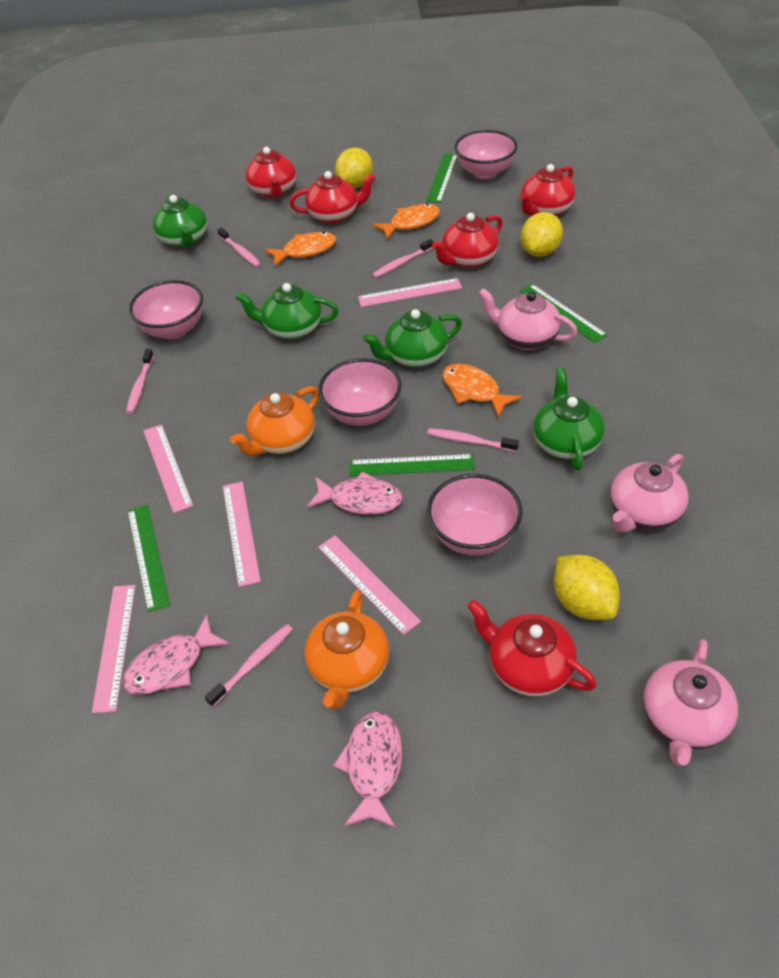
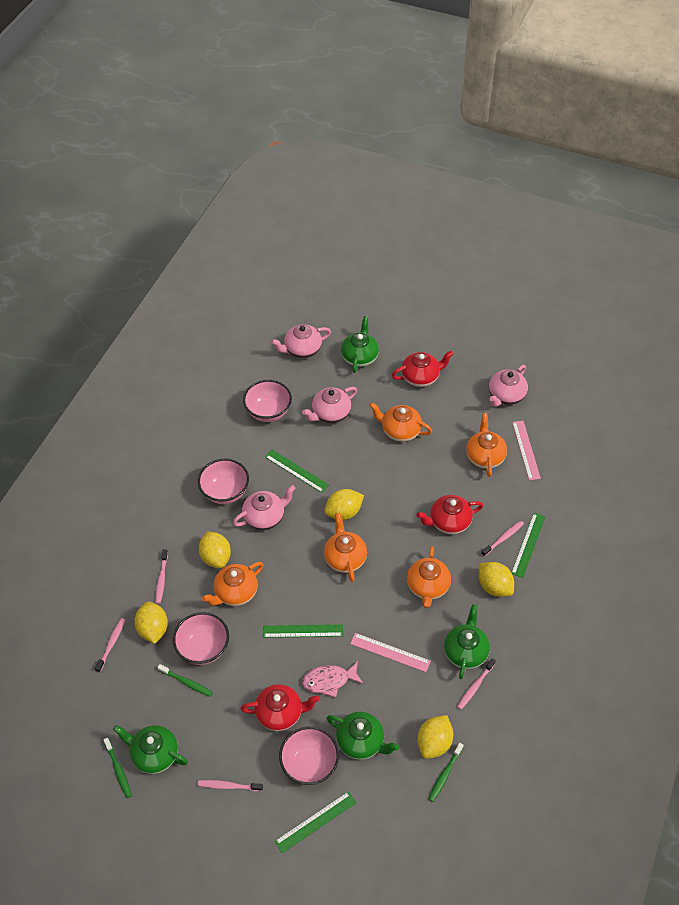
green toothbrush: 0 -> 3
orange fish: 3 -> 0
orange teapot: 2 -> 5
pink fish: 3 -> 1
pink ruler: 5 -> 2
pink teapot: 3 -> 4
red teapot: 5 -> 3
yellow lemon: 3 -> 5

